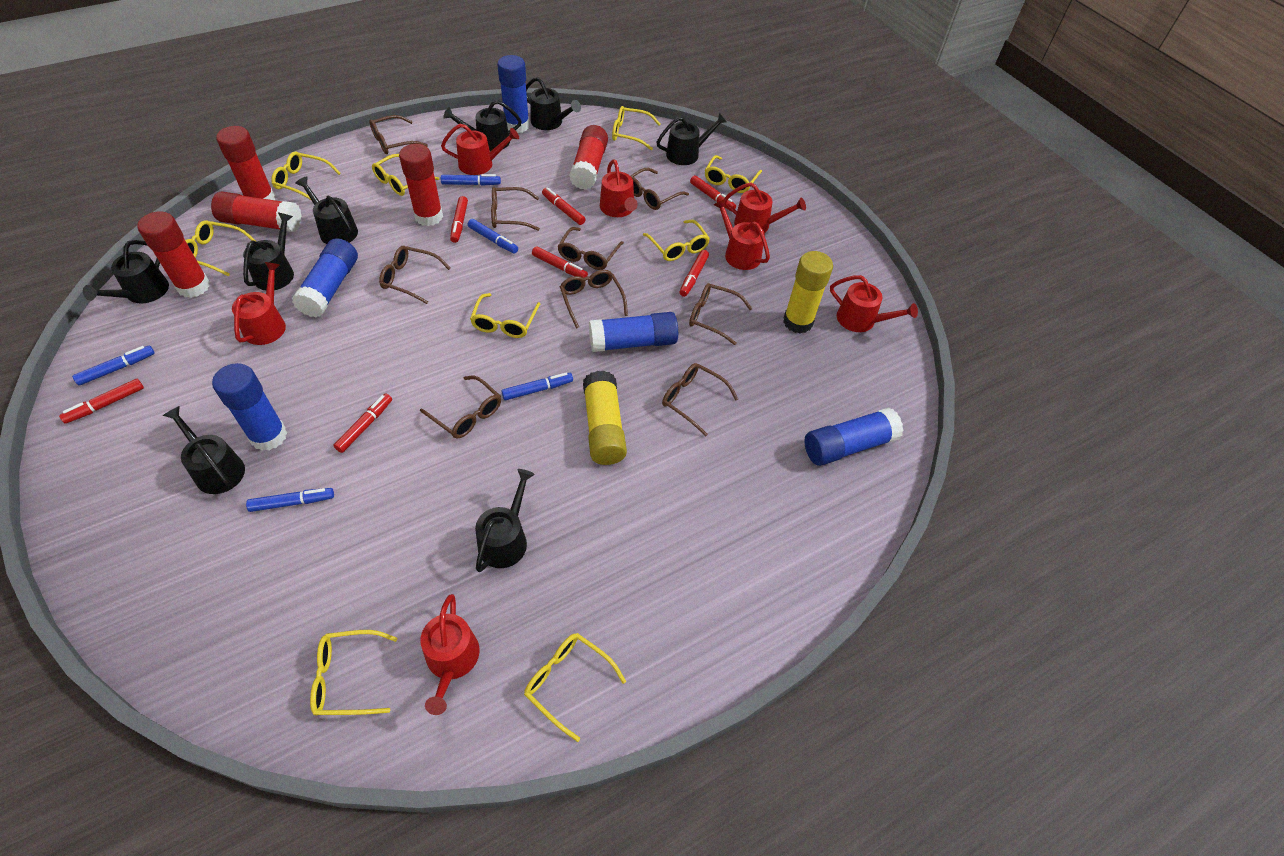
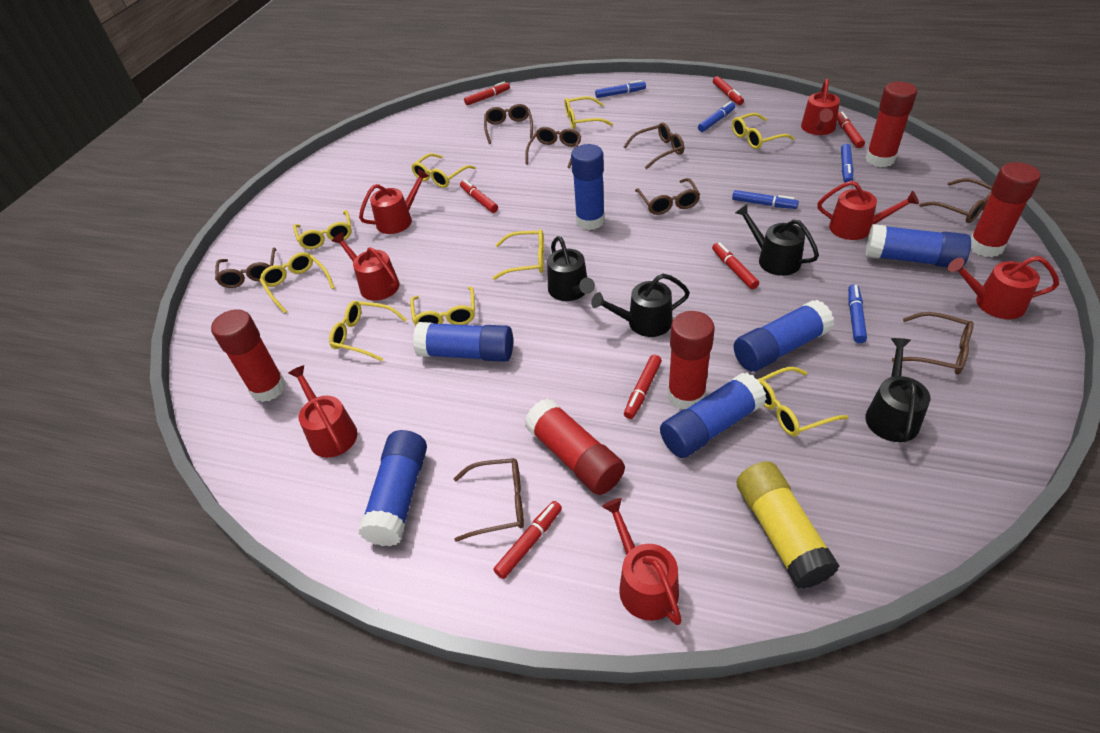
black watering can: 8 -> 4
blue glue stick: 5 -> 6
brown glasses: 9 -> 8
yellow glue stick: 2 -> 1

